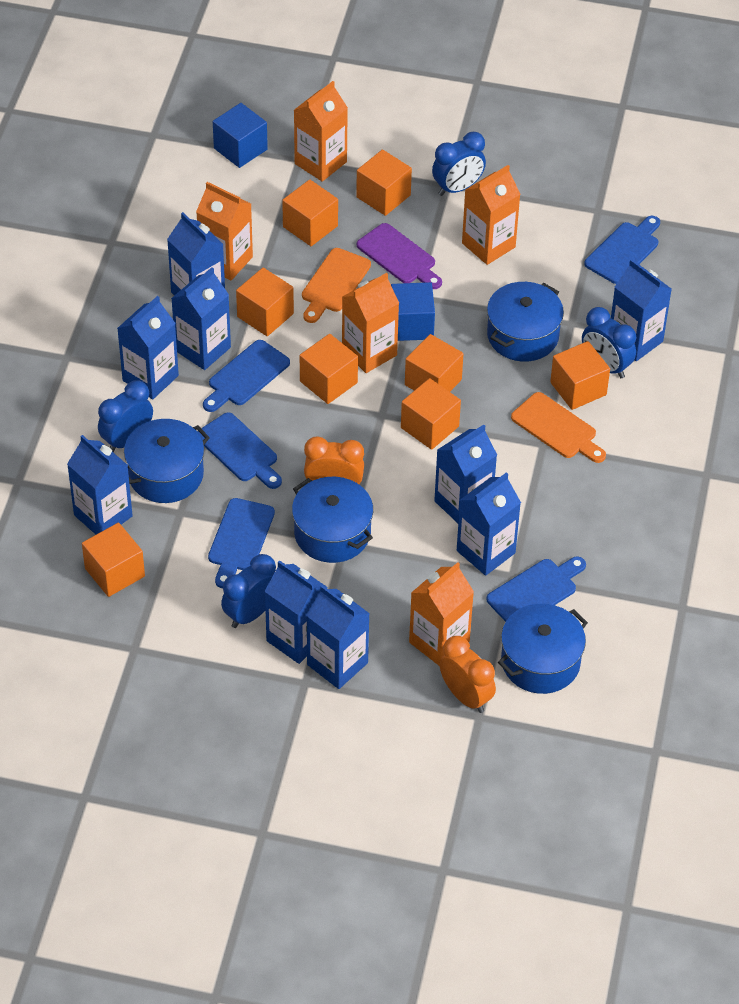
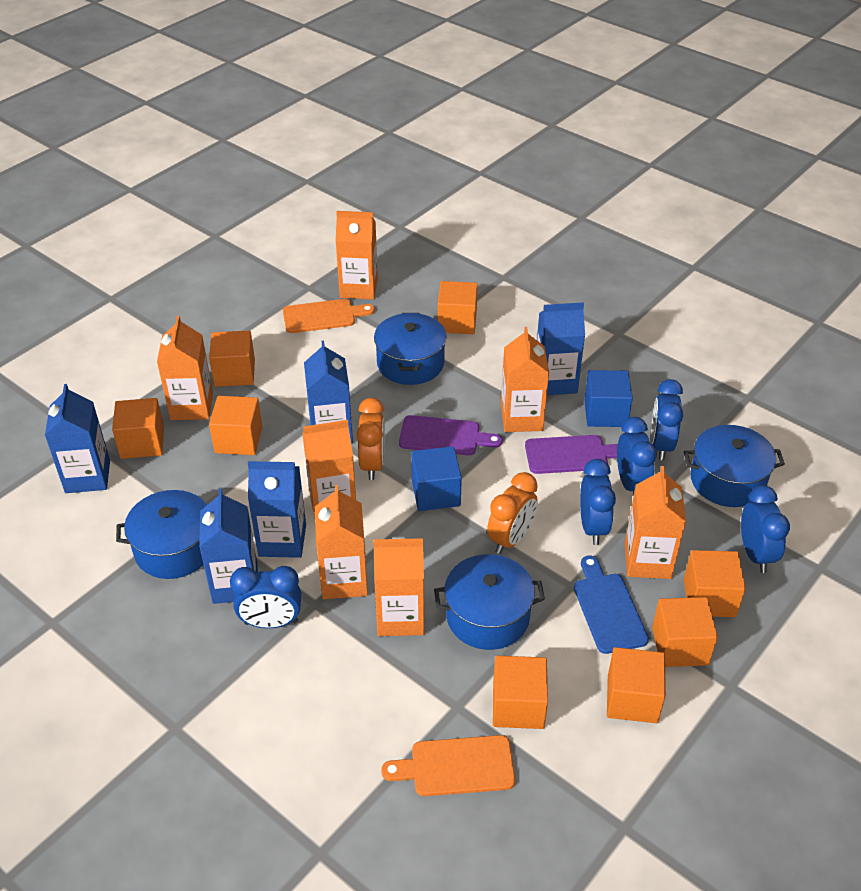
blue carton: 9 -> 5
blue clock: 4 -> 5
blue cutting board: 5 -> 1
orange carton: 5 -> 7
purple cutting board: 1 -> 2

